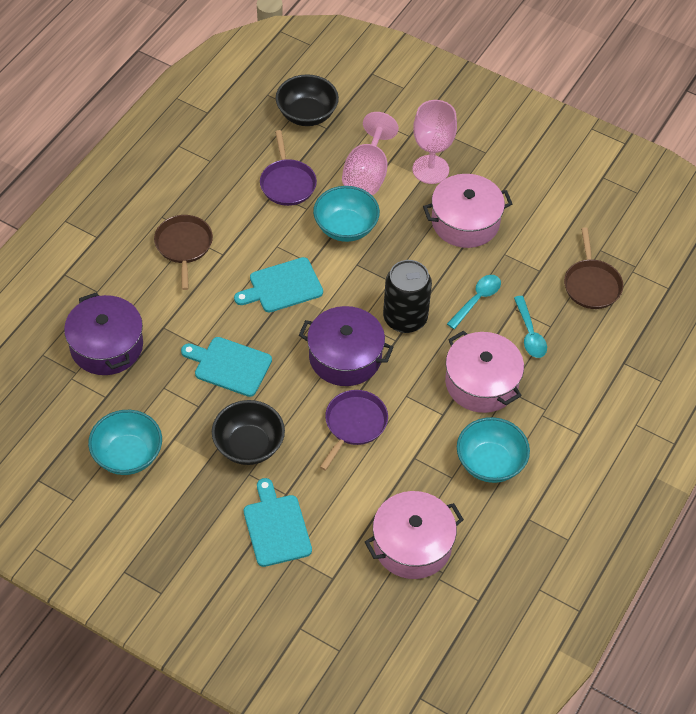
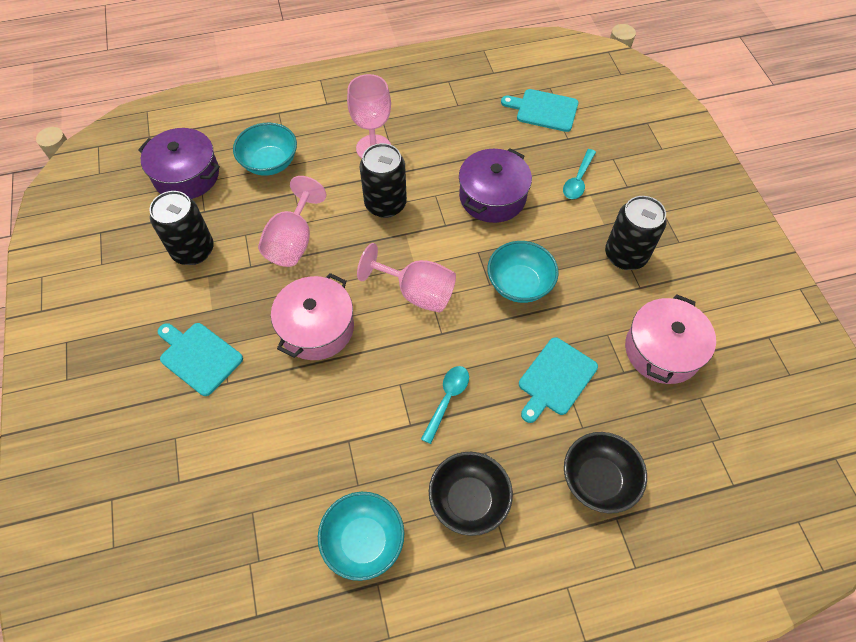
black can: 1 -> 3
brown pan: 2 -> 0
pink goblet: 2 -> 3
pink pot: 3 -> 2
purple pan: 2 -> 0

